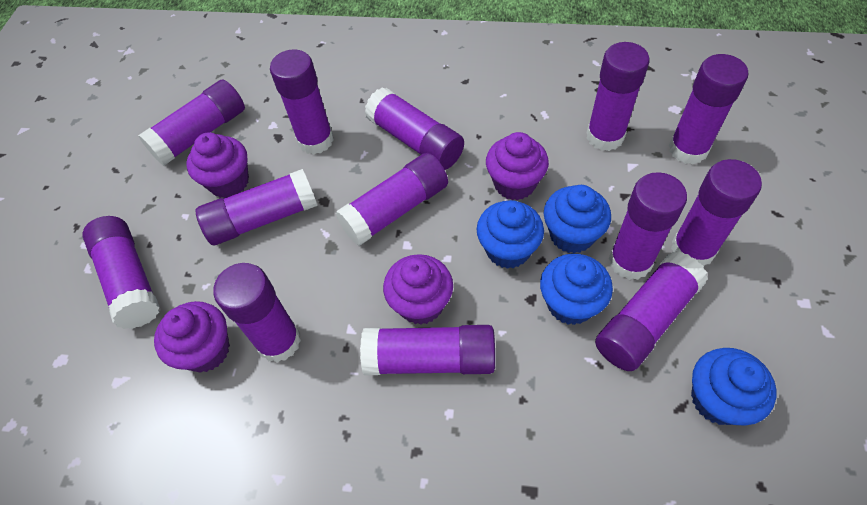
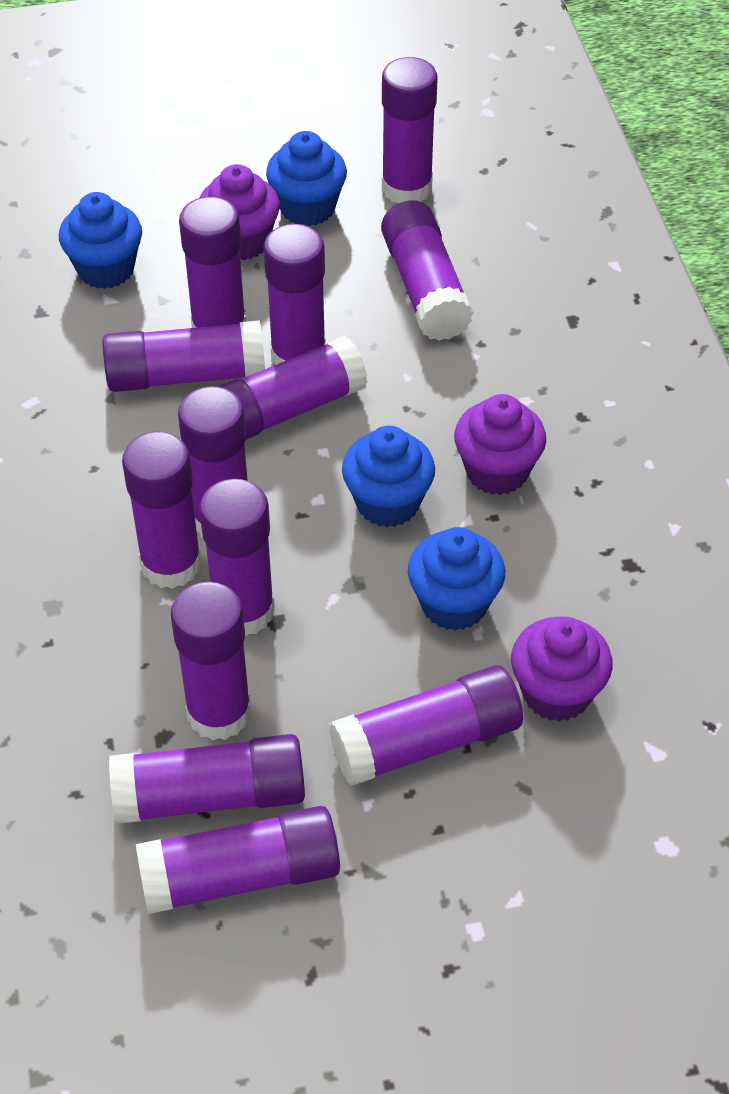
purple cupcake: 4 -> 3

